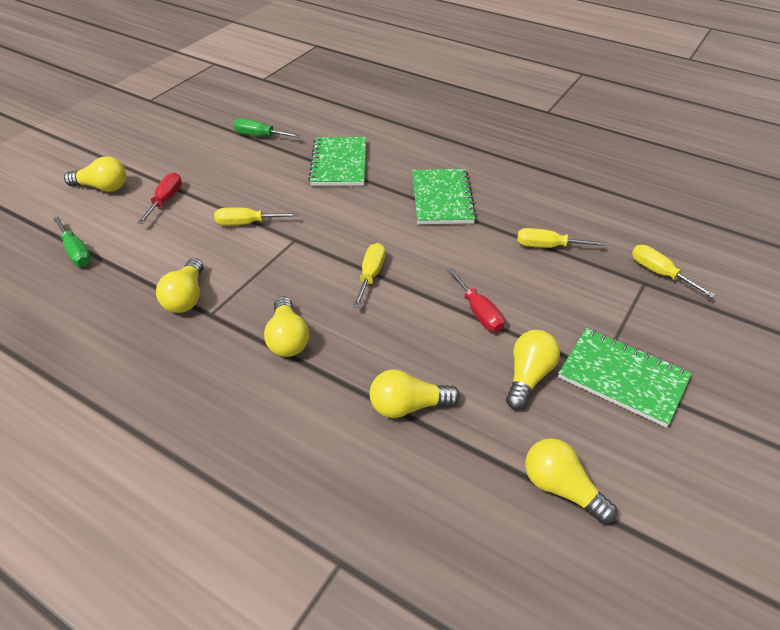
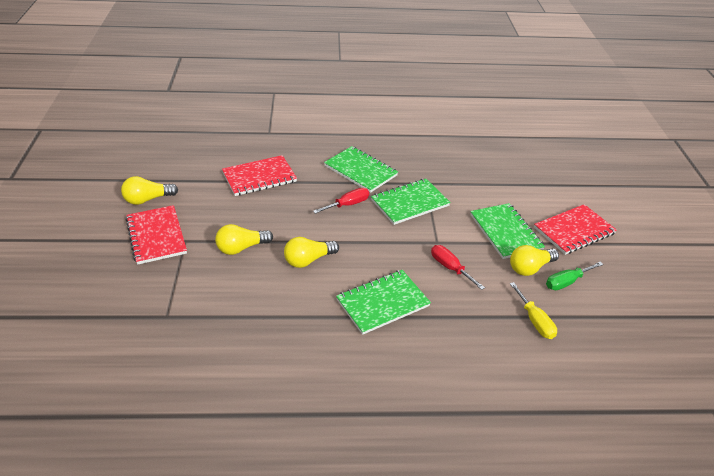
green notebook: 3 -> 4
green screwdriver: 2 -> 1
red notebook: 0 -> 3
yellow light bulb: 6 -> 4
yellow screwdriver: 4 -> 1

